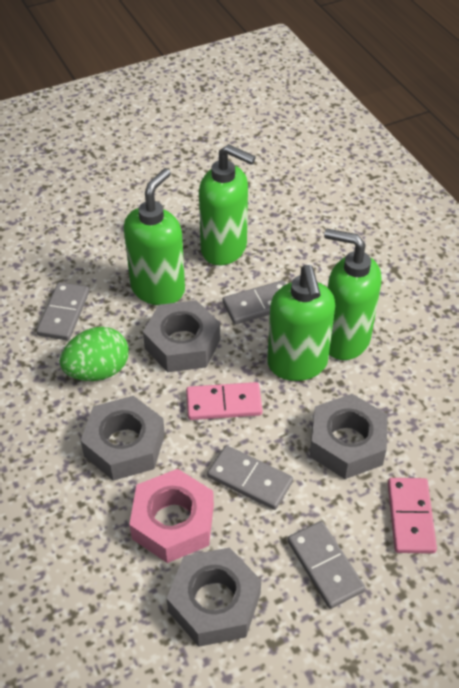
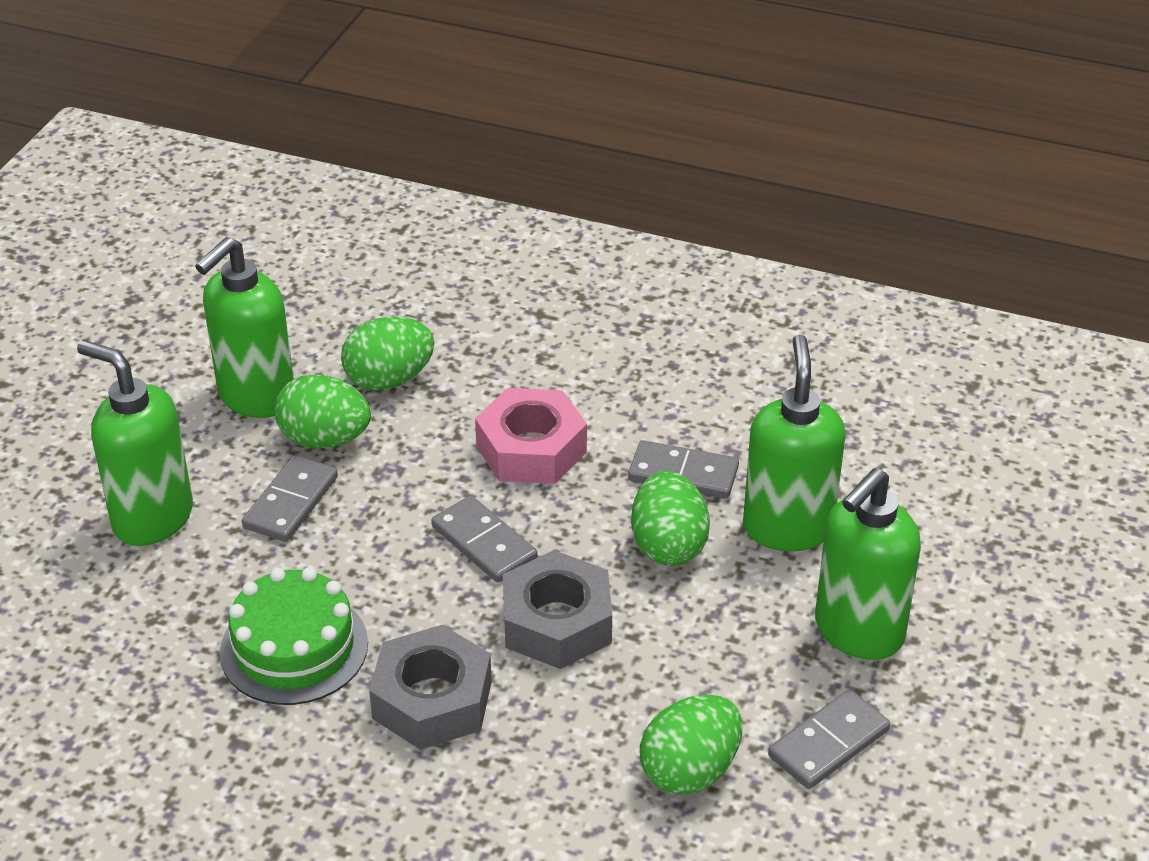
green cake: 0 -> 1
green egg: 1 -> 4
grey nut: 4 -> 2
pink domino: 2 -> 0

